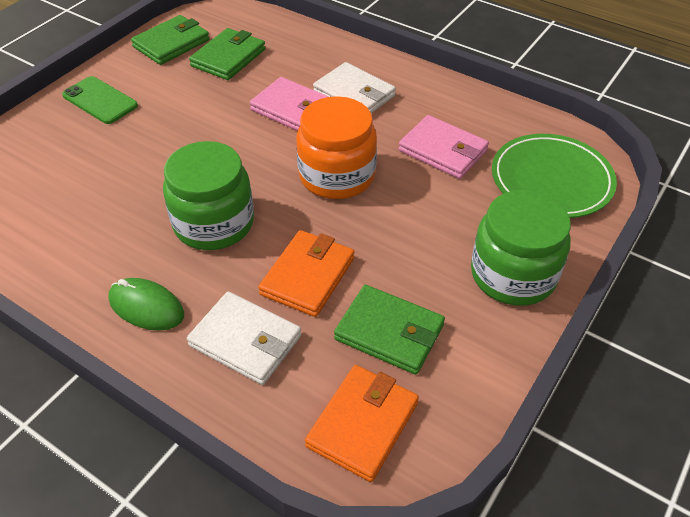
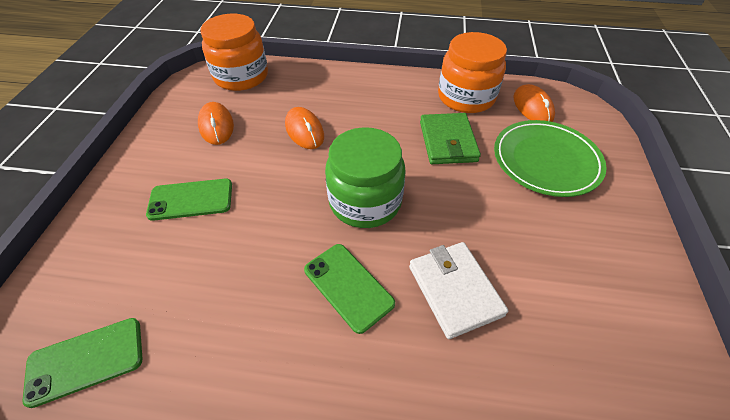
green jar: 2 -> 1
green mouse: 1 -> 0
green phone: 1 -> 3
green wallet: 3 -> 1
orange jar: 1 -> 2
orange mouse: 0 -> 3
orange wallet: 2 -> 0
pink wallet: 2 -> 0
white wallet: 2 -> 1

